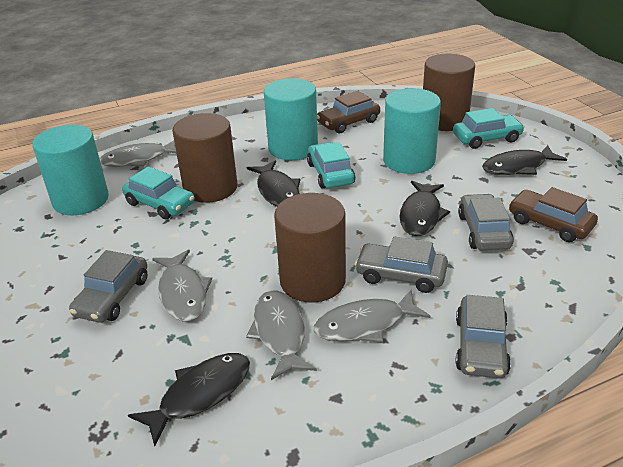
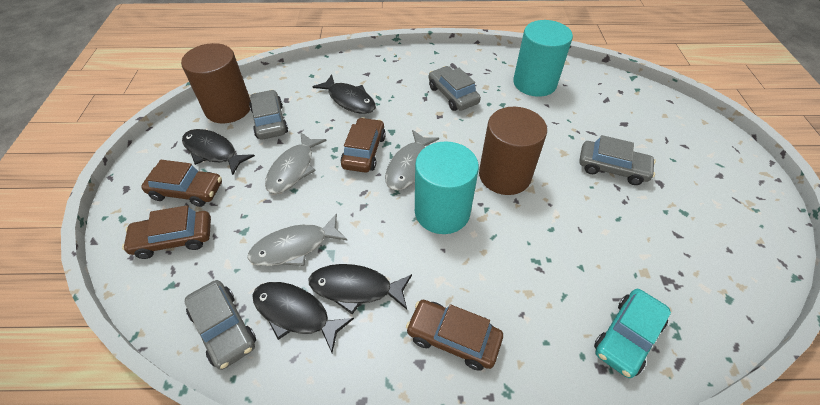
brown car: 2 -> 4
brown cylinder: 3 -> 2
grey fish: 4 -> 3
turquoise car: 3 -> 1
turquoise cylinder: 3 -> 2

